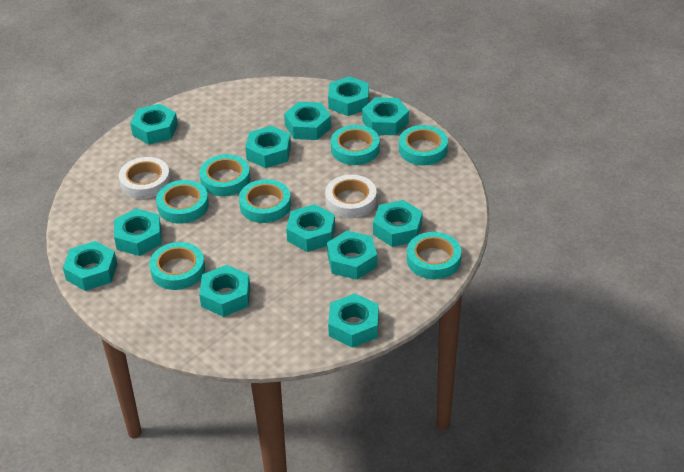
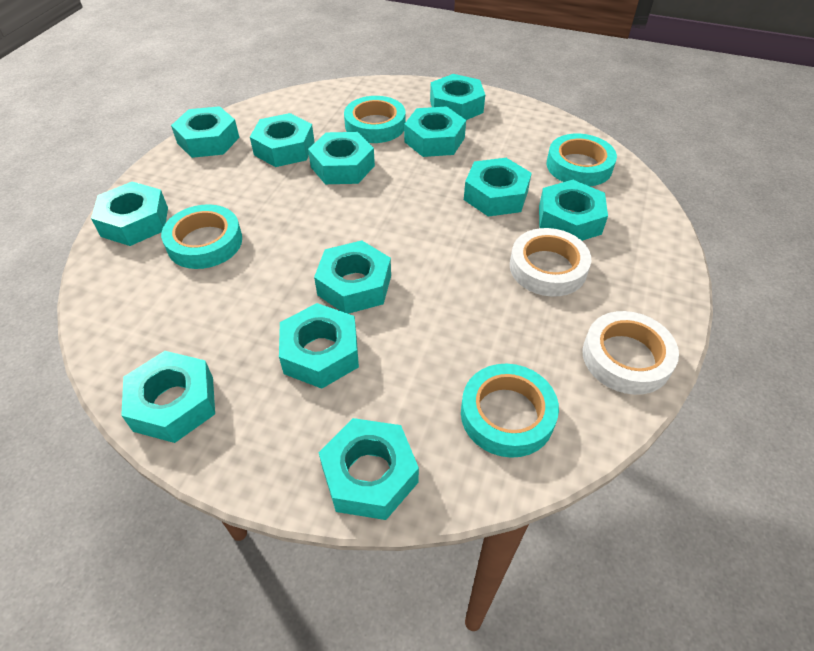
turquoise tape: 7 -> 4

